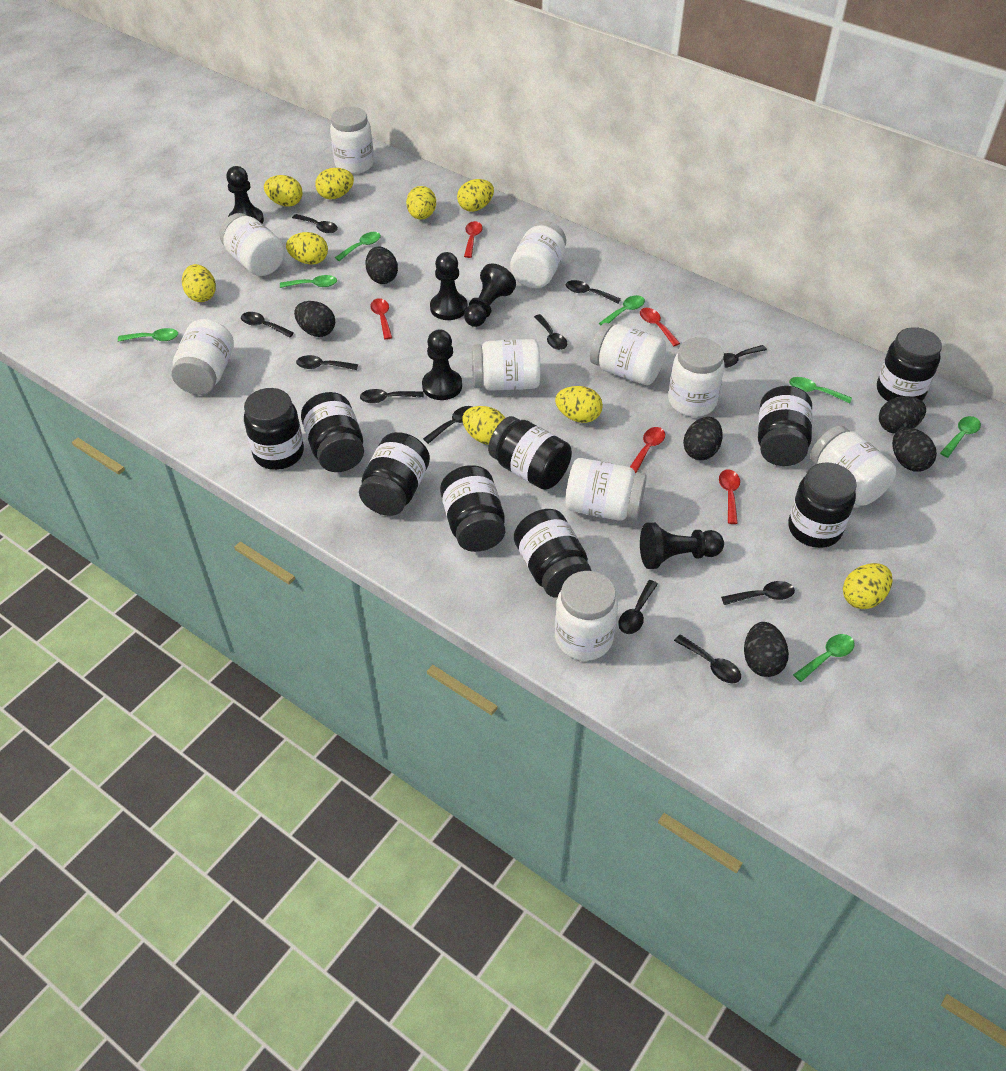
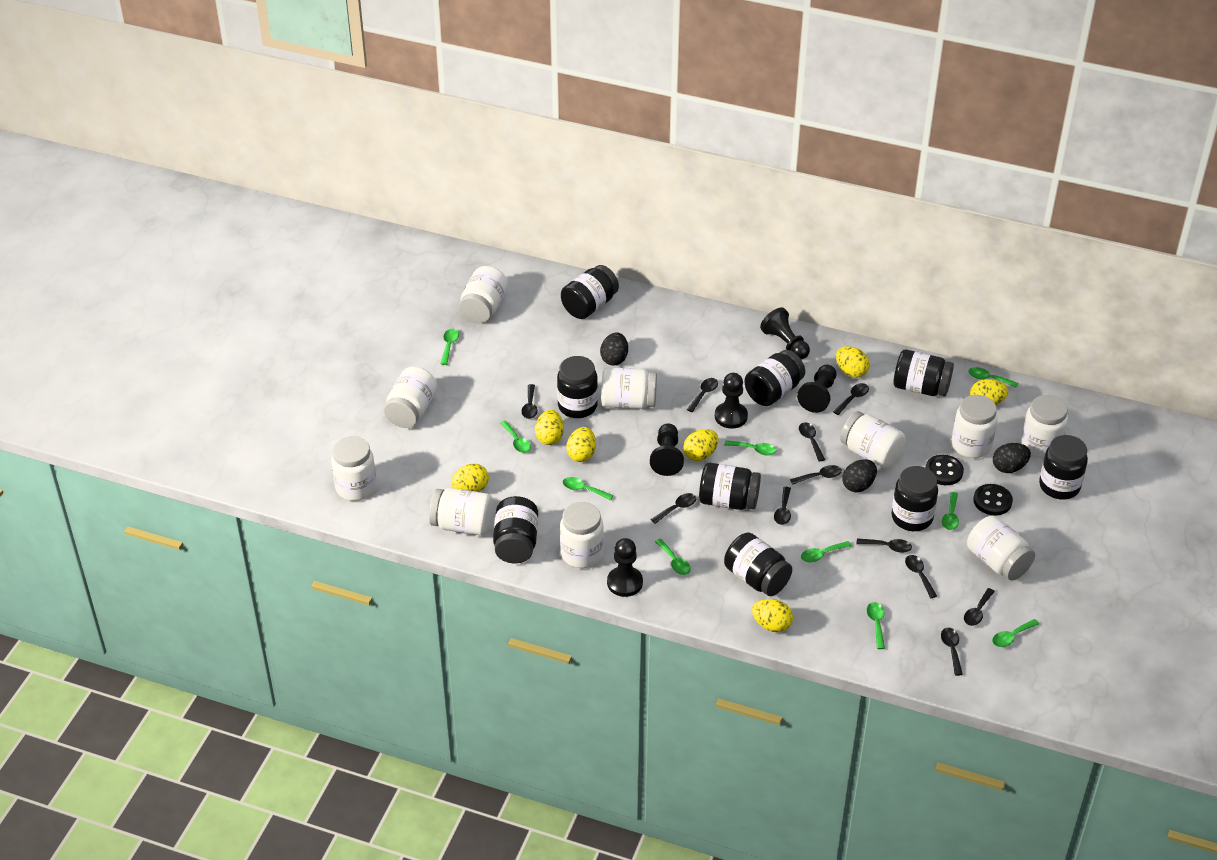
black button: 0 -> 2
black egg: 6 -> 3
green spoon: 7 -> 10
red spoon: 5 -> 0
yellow egg: 9 -> 7

